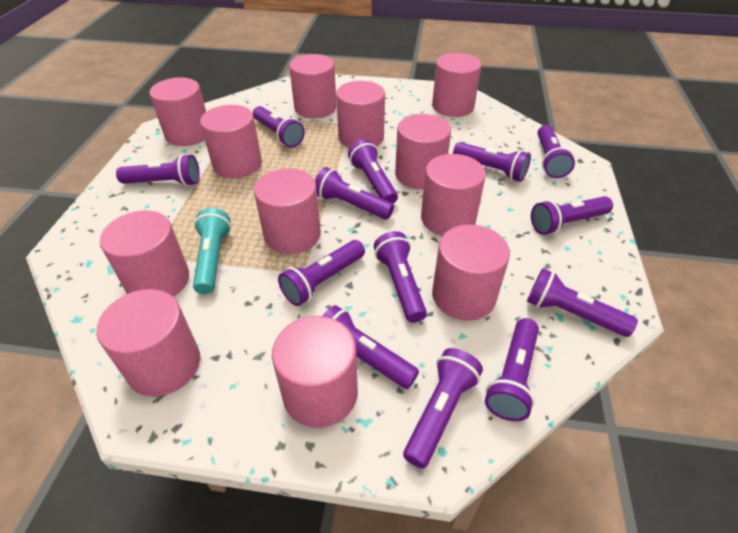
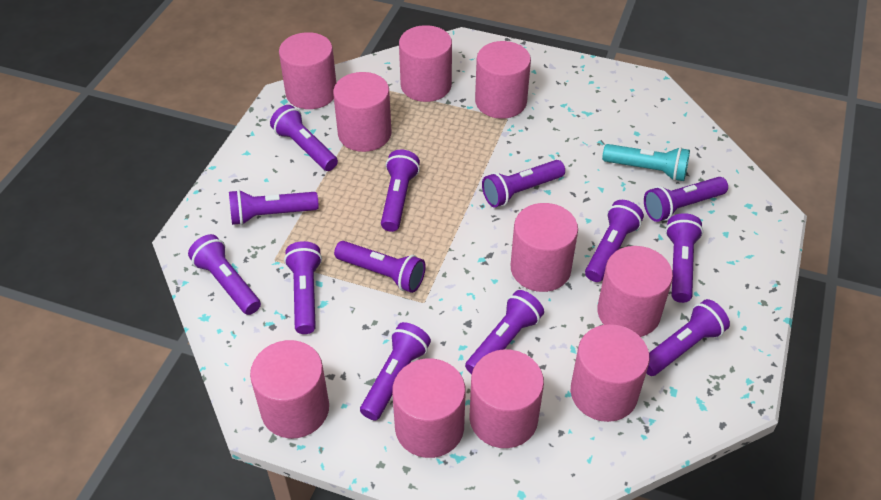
pink cylinder: 12 -> 10

